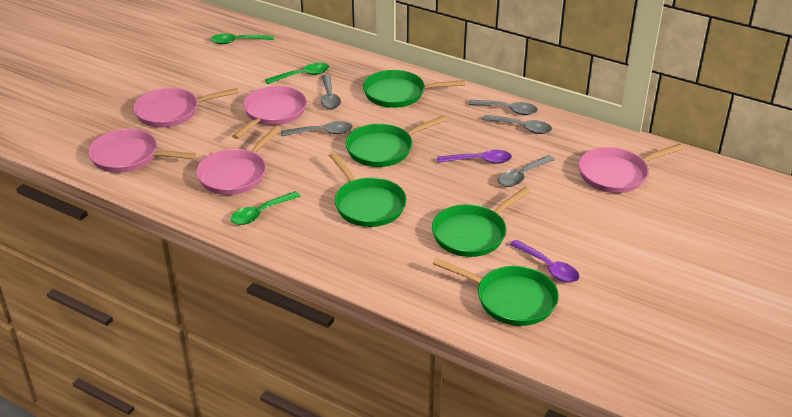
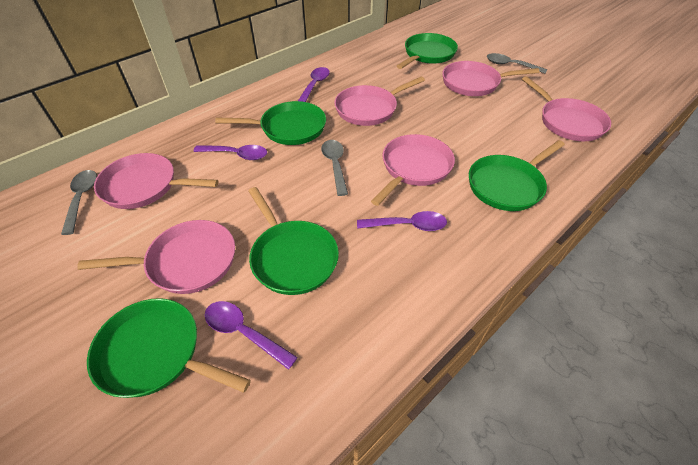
green spoon: 3 -> 0
grey spoon: 5 -> 3
pink pan: 5 -> 6
purple spoon: 2 -> 4

